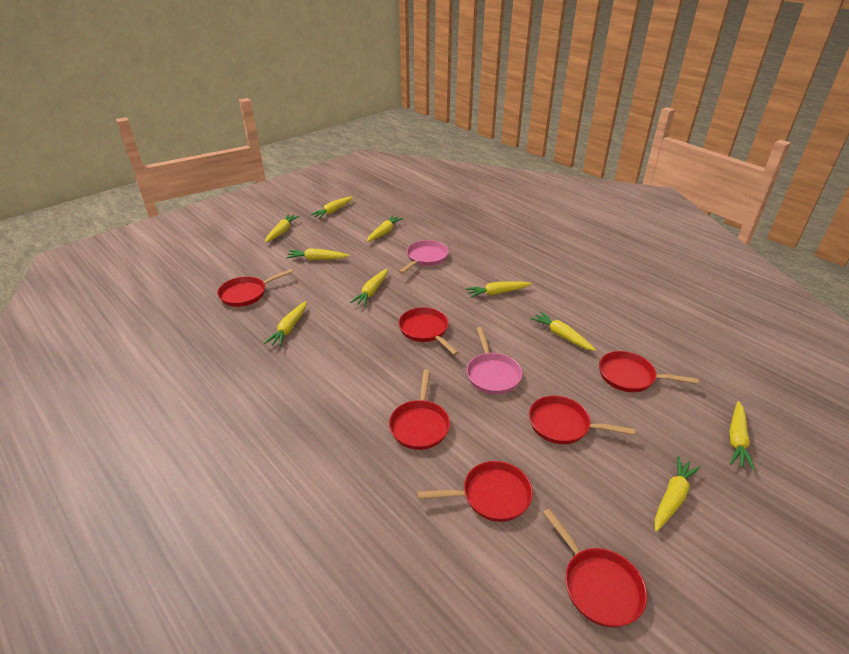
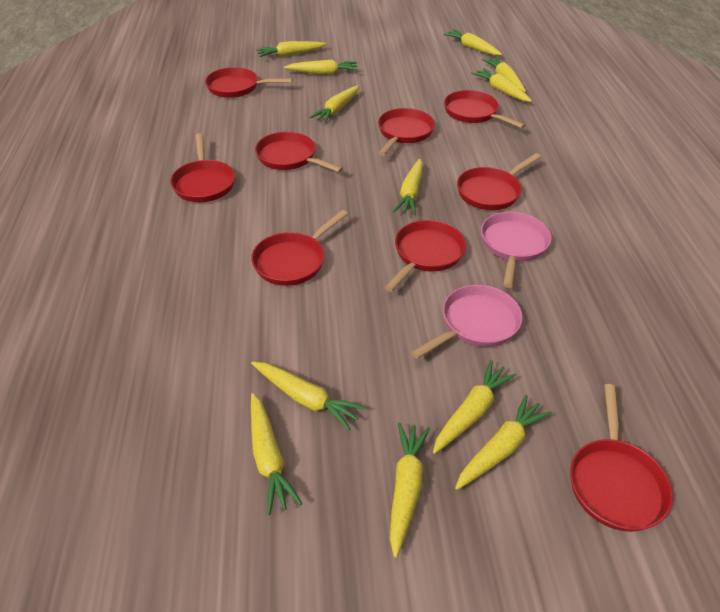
red pan: 7 -> 9
yellow carrot: 10 -> 12

